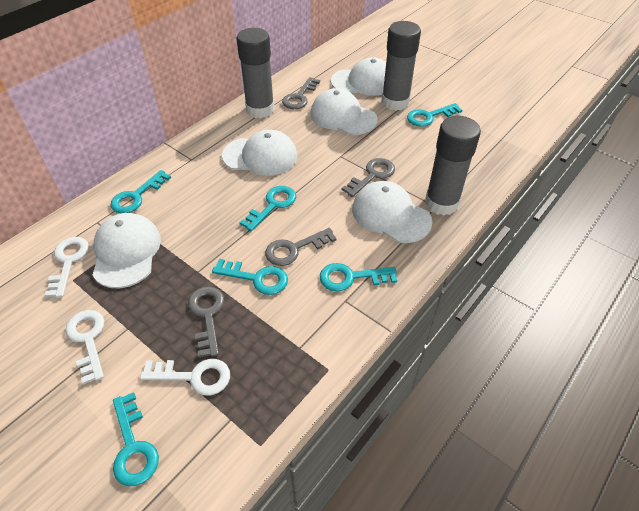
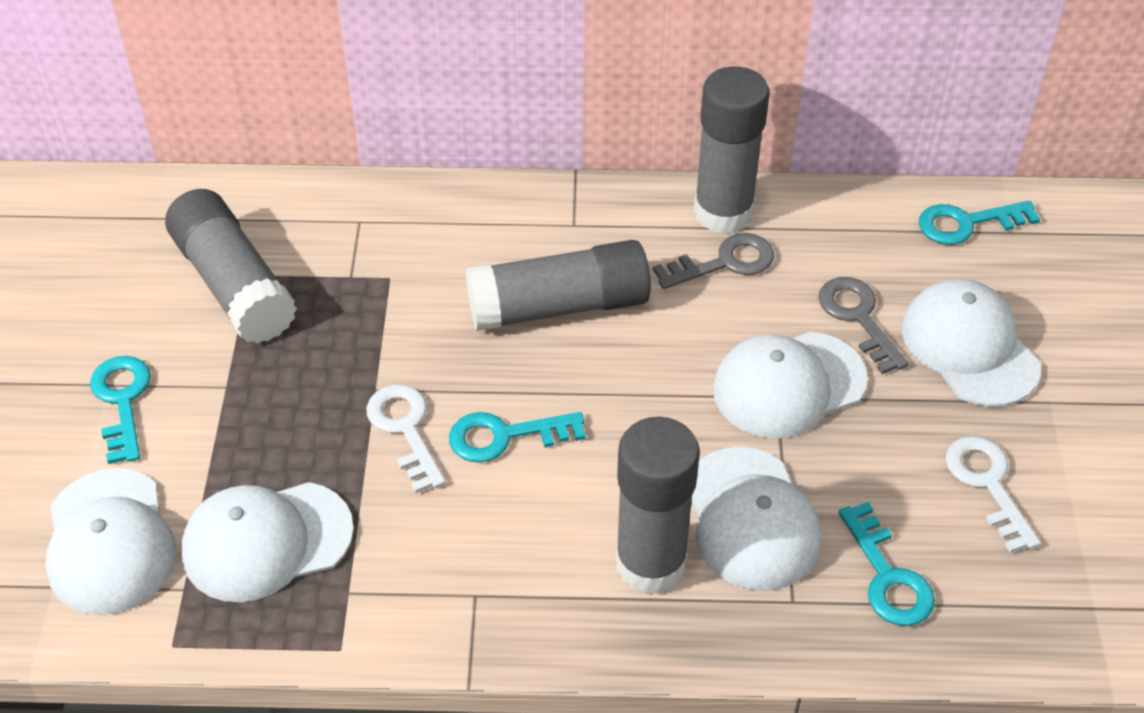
grey glue stick: 3 -> 4
grey key: 4 -> 2
turquoise key: 6 -> 4
white key: 3 -> 2

